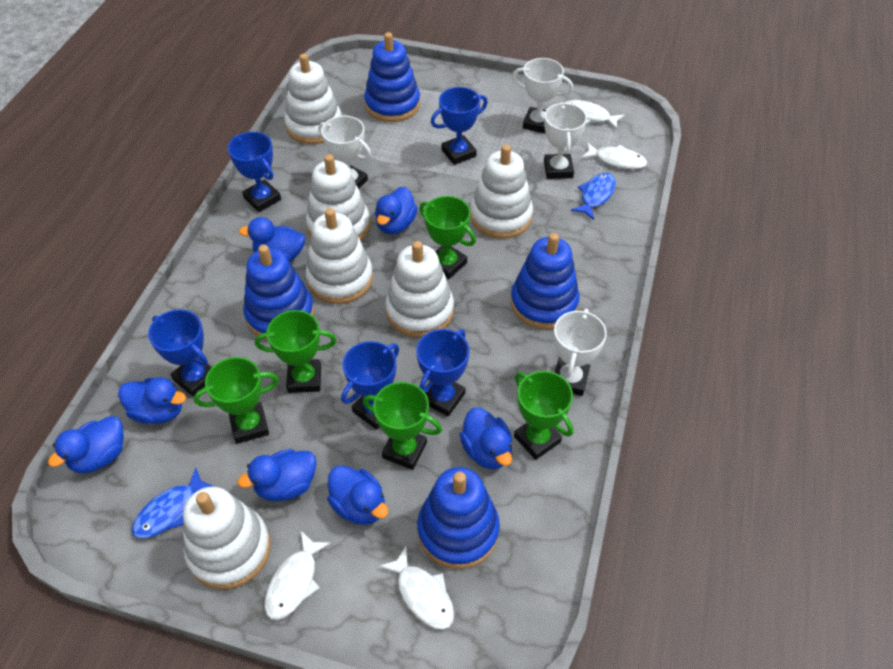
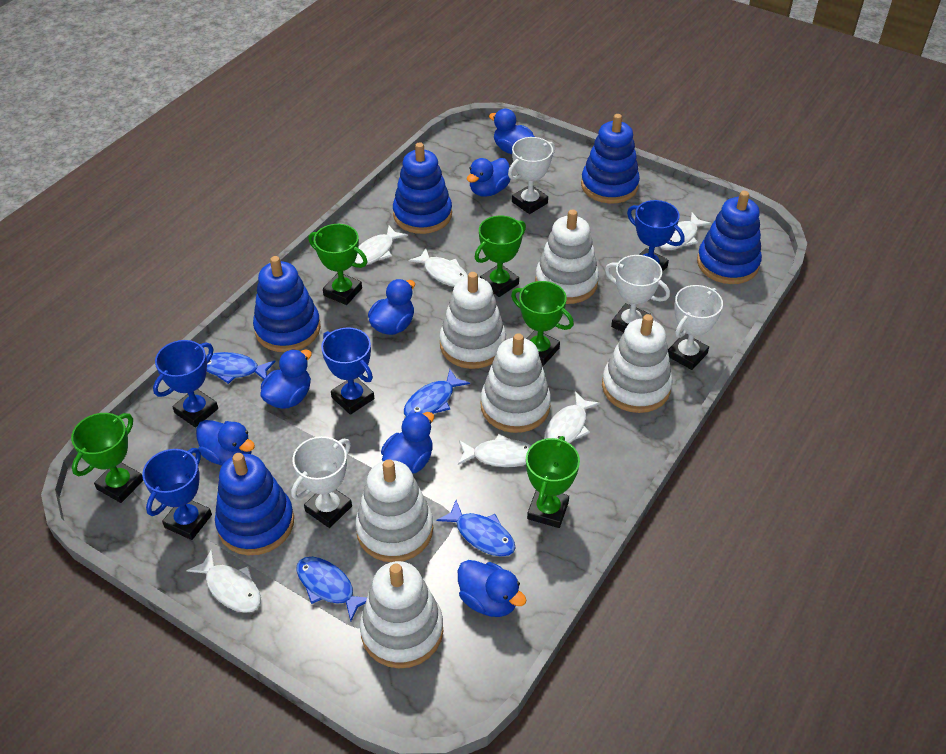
blue fish: 2 -> 4
blue stacking toy: 4 -> 5
blue trophy: 5 -> 4
white fish: 4 -> 6

